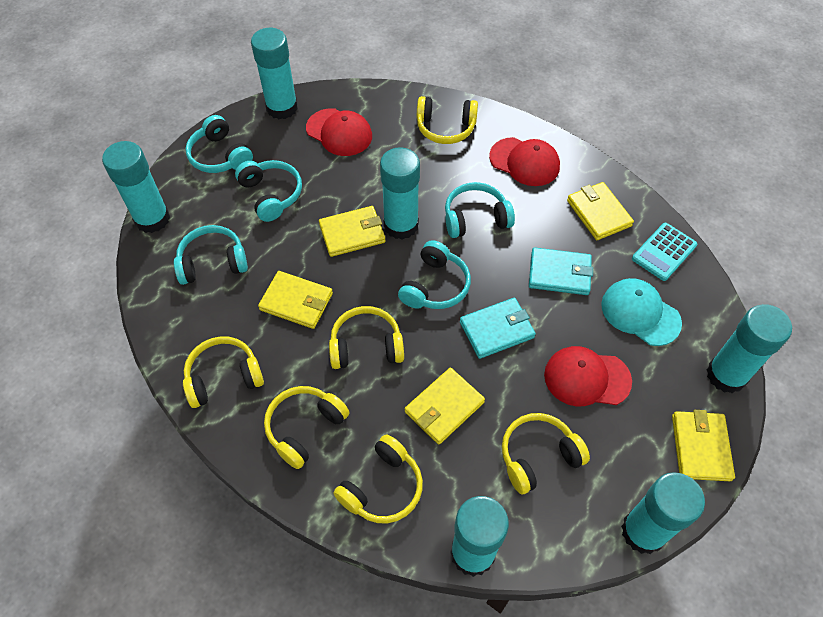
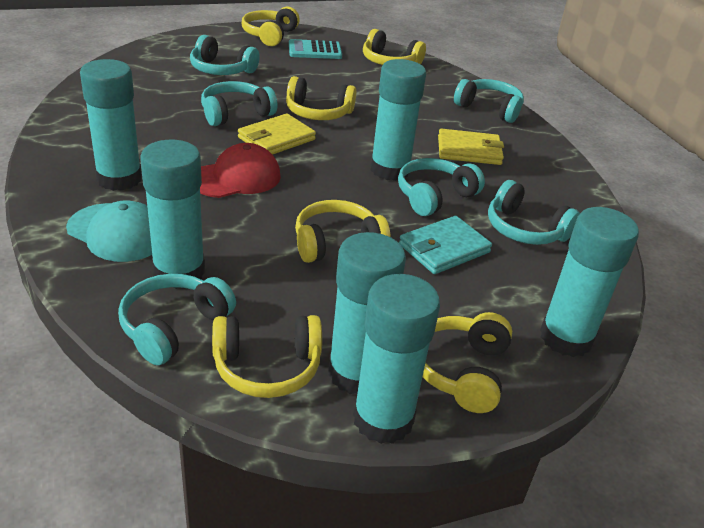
red cap: 3 -> 1
turquoise headphones: 5 -> 6
turquoise wallet: 2 -> 1
yellow wallet: 5 -> 2

